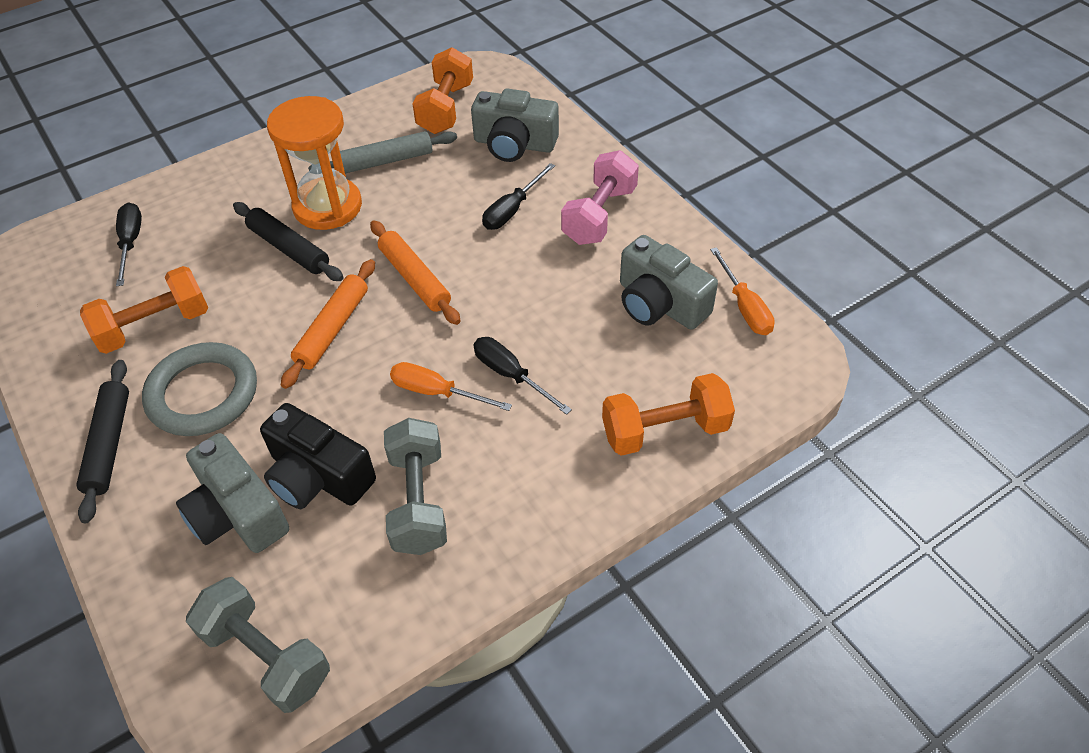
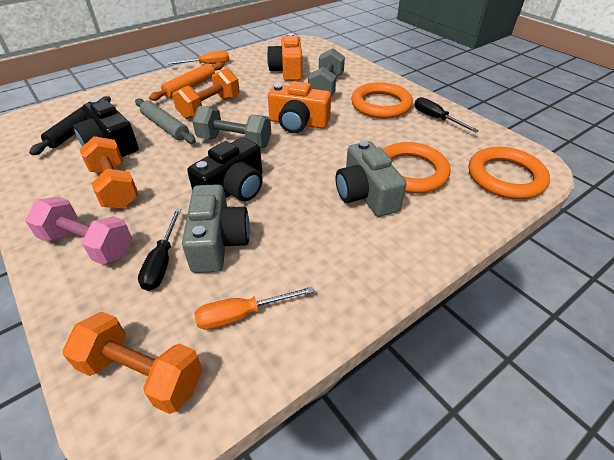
black camera: 1 -> 2
black rolling pin: 2 -> 1
black screwdriver: 3 -> 2
grey camera: 3 -> 2
grey ring: 1 -> 0
orange camera: 0 -> 2
orange hourglass: 1 -> 0
orange ring: 0 -> 3
orange rolling pin: 2 -> 1

